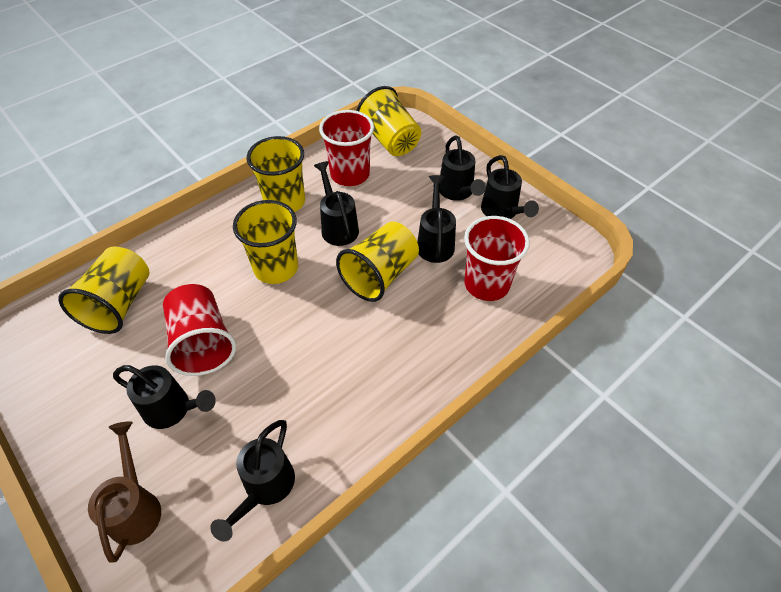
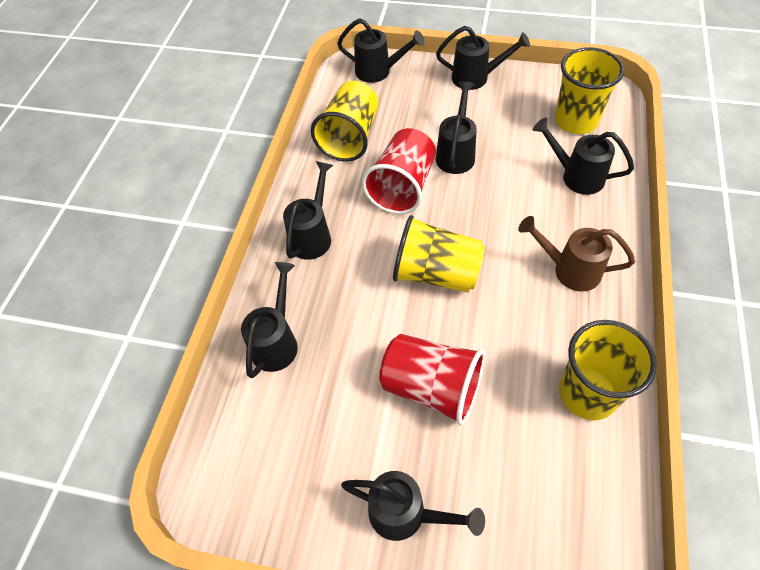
black watering can: 6 -> 7
red cup: 3 -> 2
yellow cup: 5 -> 4

